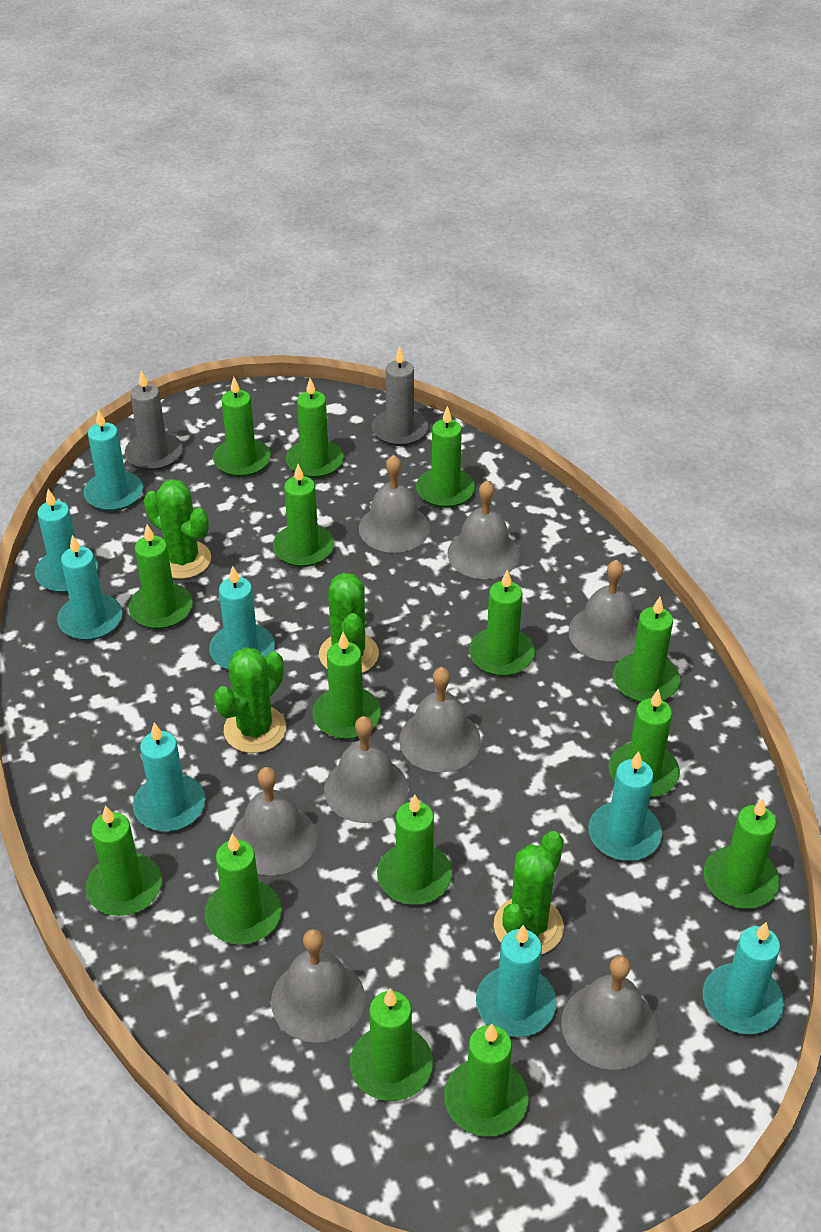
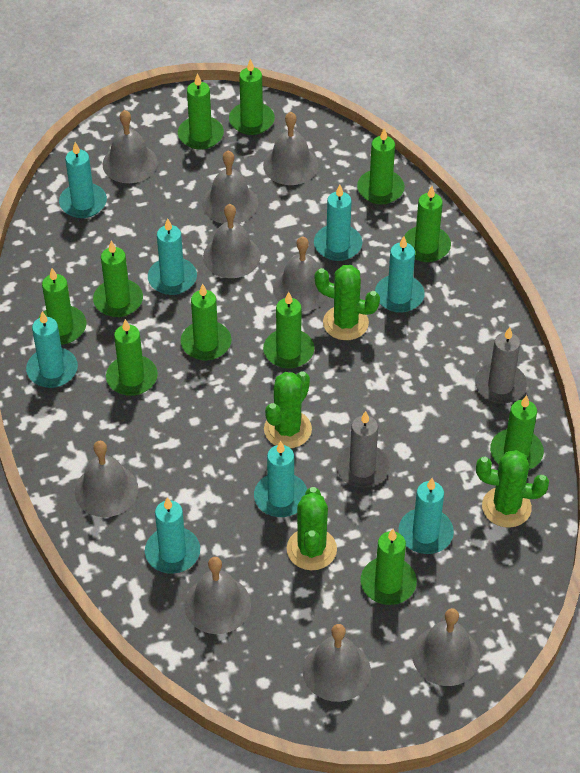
green candle: 15 -> 11
grey bell: 8 -> 9

